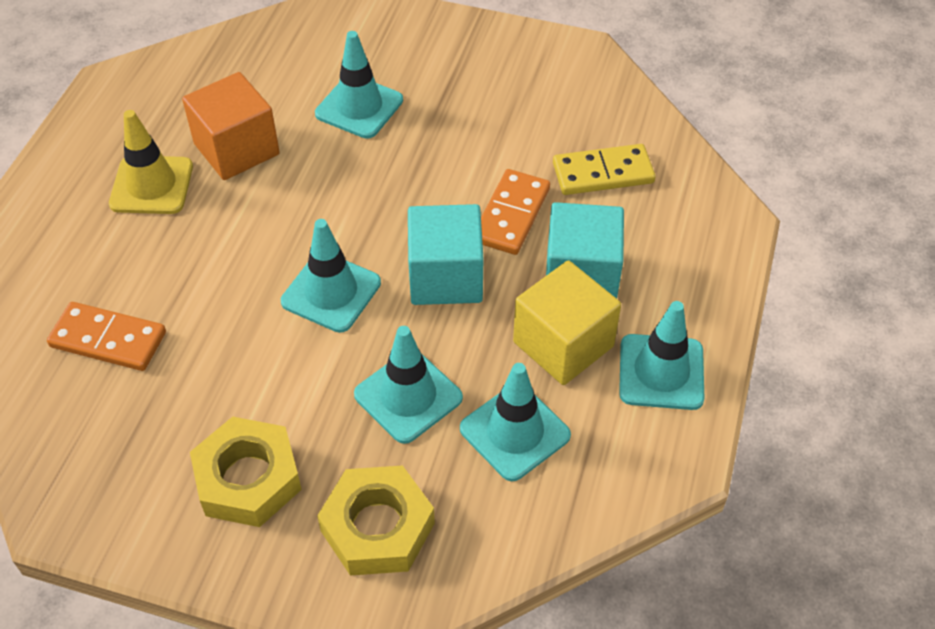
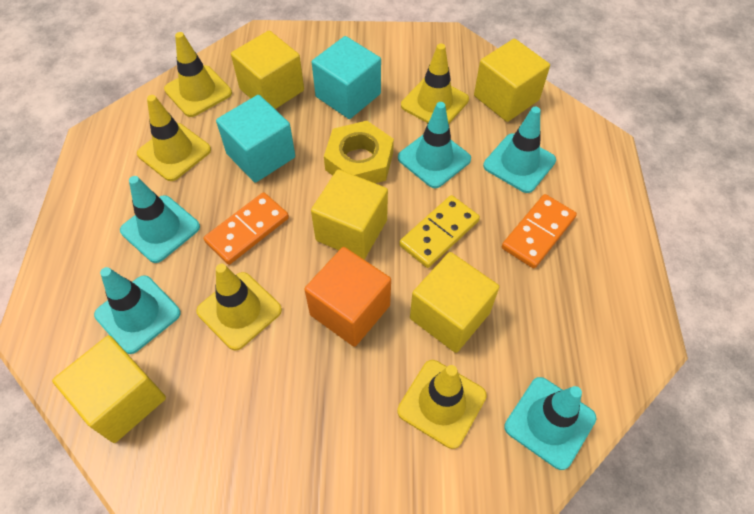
yellow cube: 1 -> 5
yellow nut: 2 -> 1
yellow traffic cone: 1 -> 5

